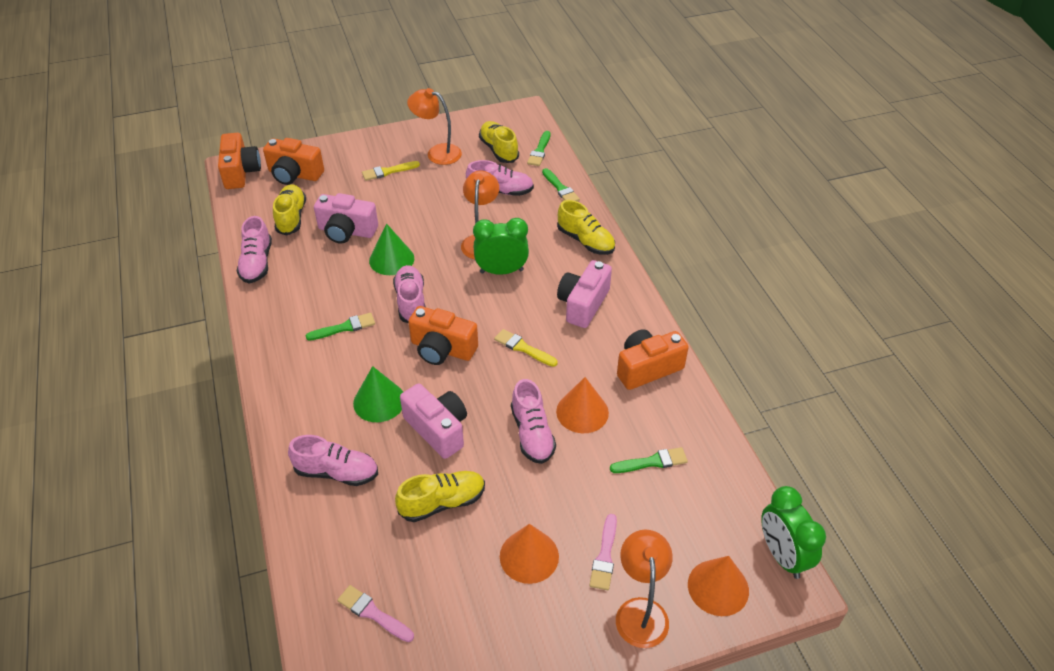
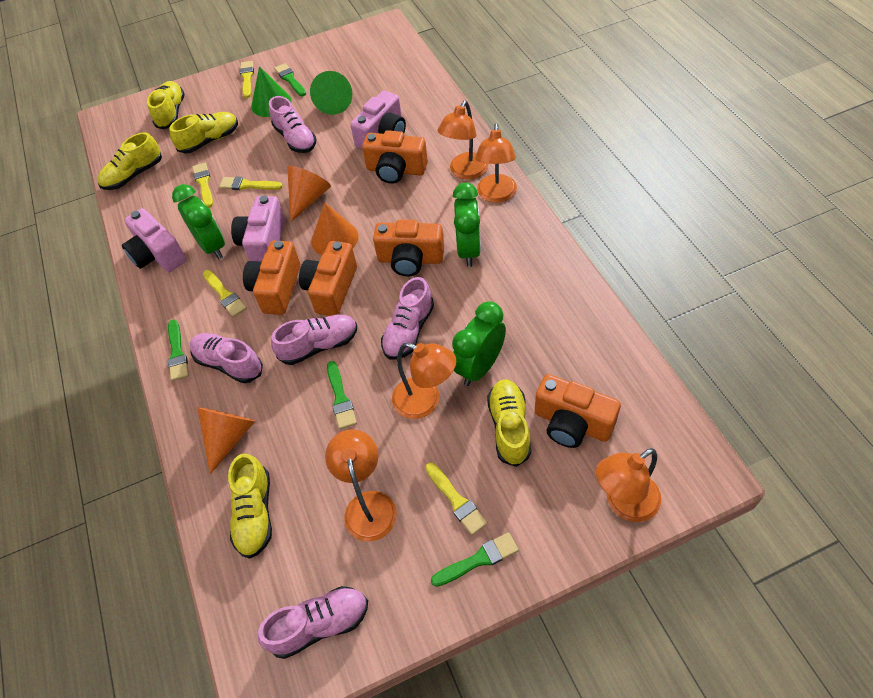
green clock: 2 -> 3
orange camera: 4 -> 5
orange lamp: 3 -> 5
pink brush: 2 -> 0
yellow brush: 2 -> 5
yellow shoe: 4 -> 5

